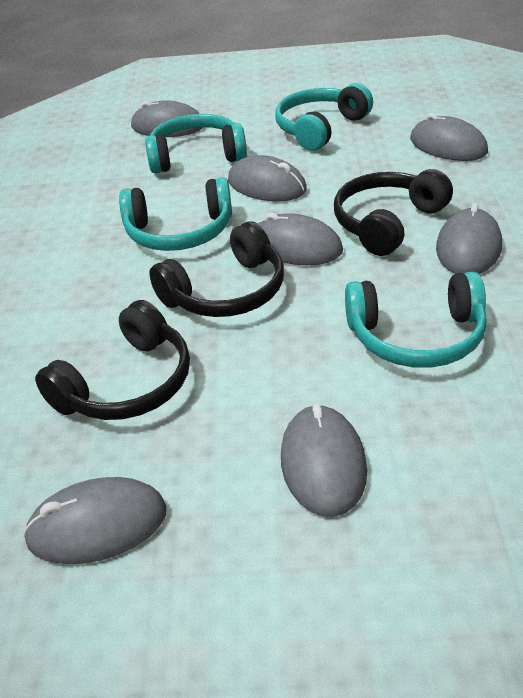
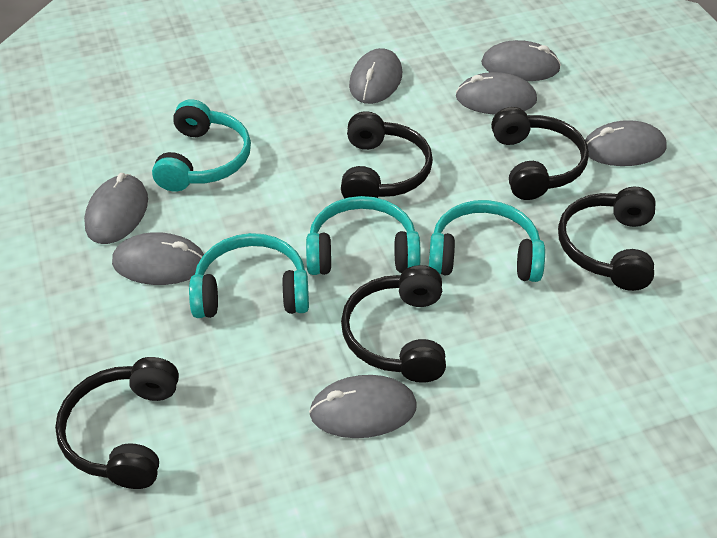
black headphones: 3 -> 5

